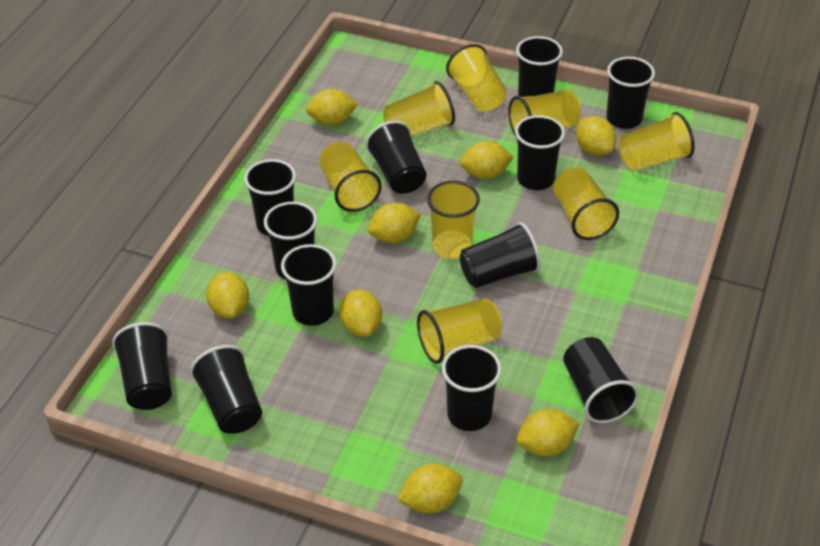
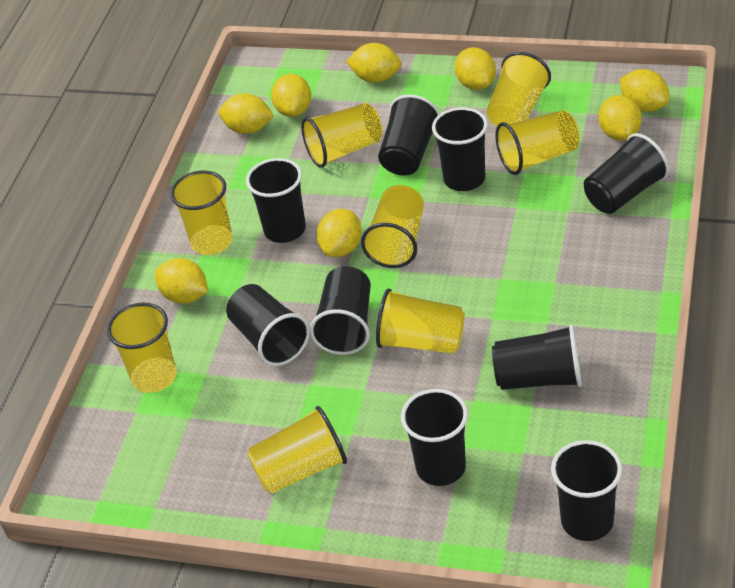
black cup: 12 -> 9

